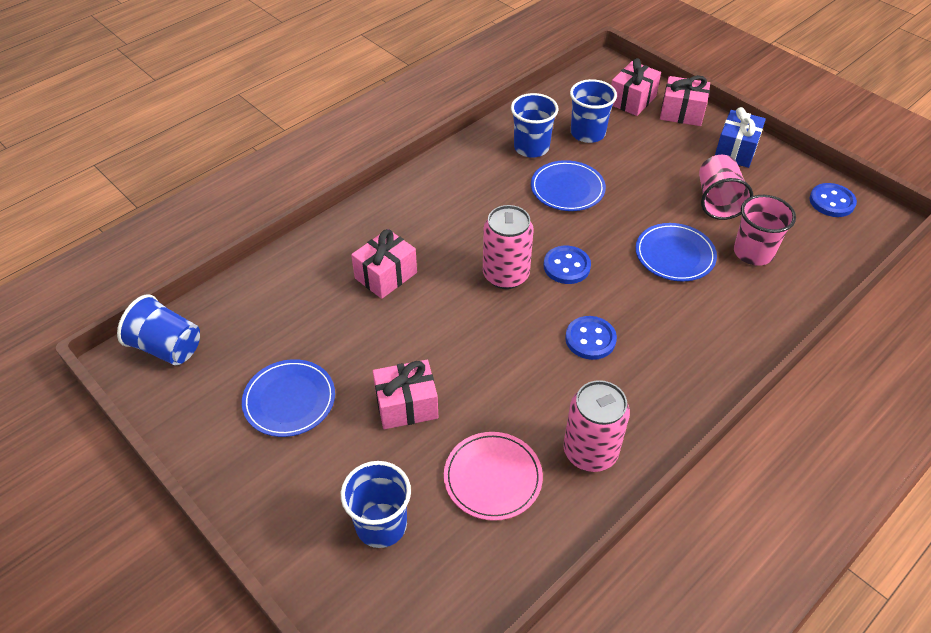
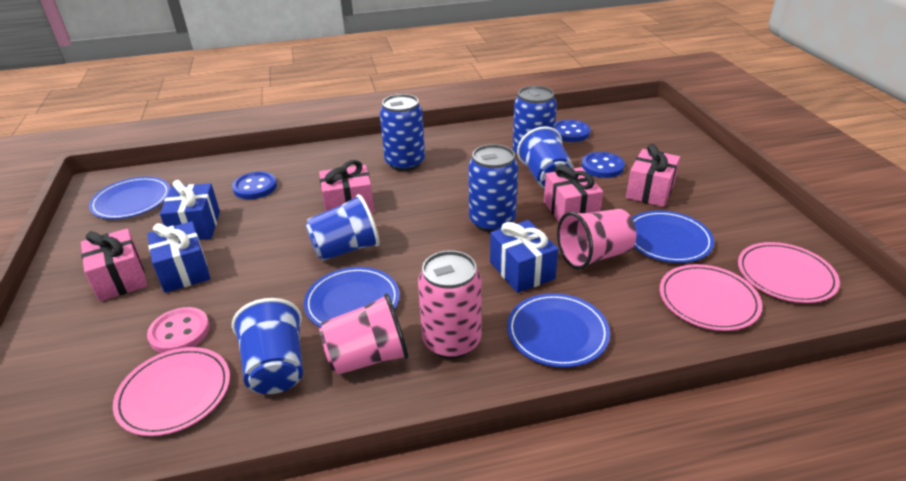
blue can: 0 -> 3
blue cup: 4 -> 3
blue gift: 1 -> 3
blue plate: 3 -> 4
pink button: 0 -> 1
pink can: 2 -> 1
pink plate: 1 -> 3

